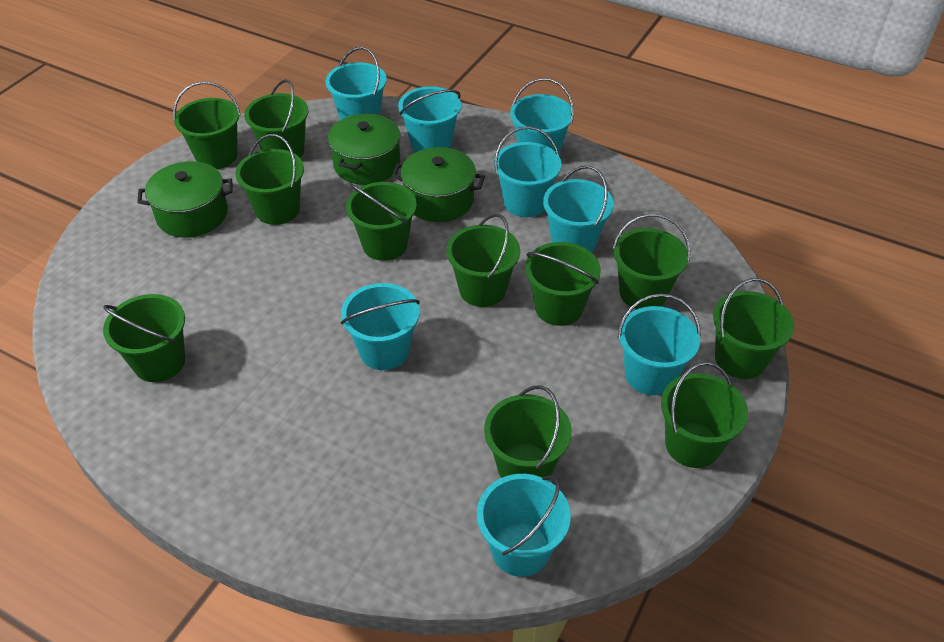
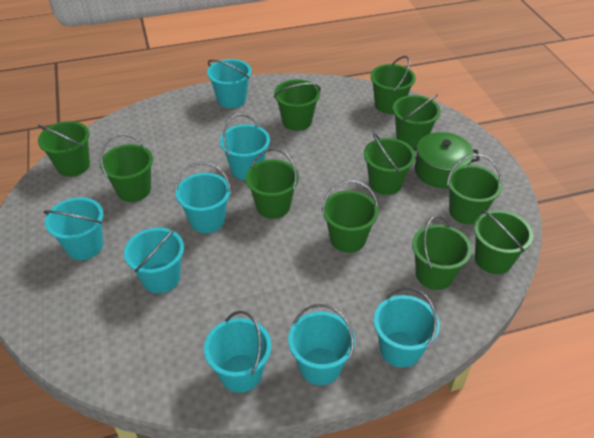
green pot: 3 -> 1

